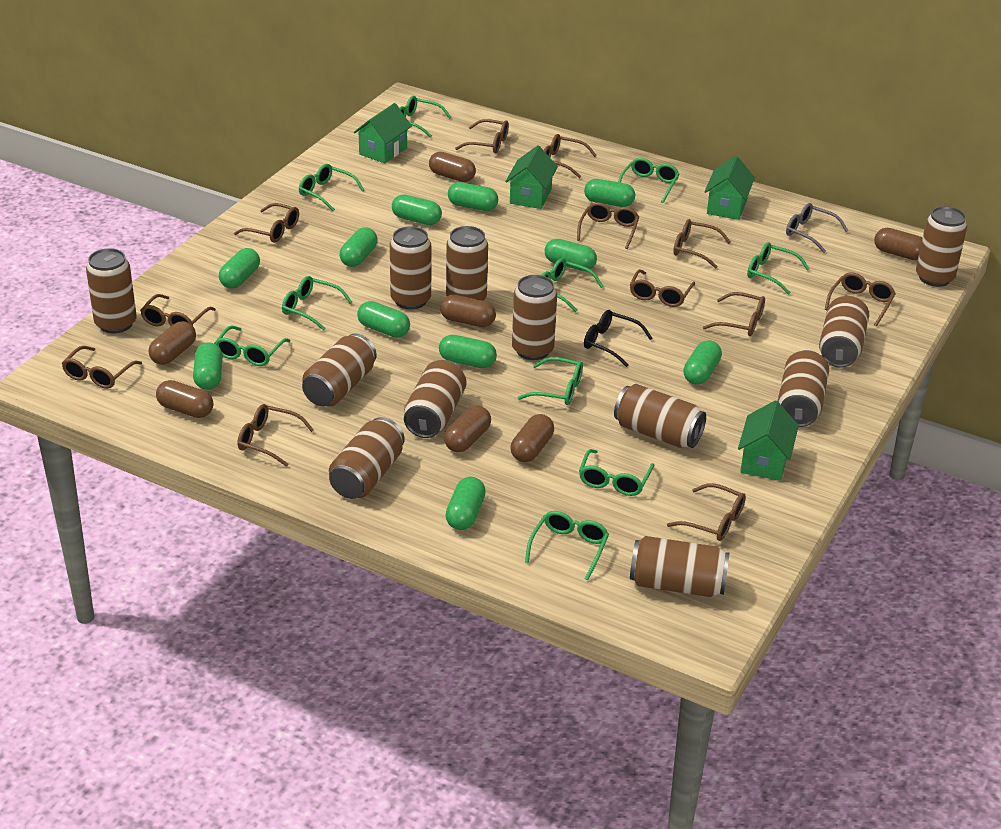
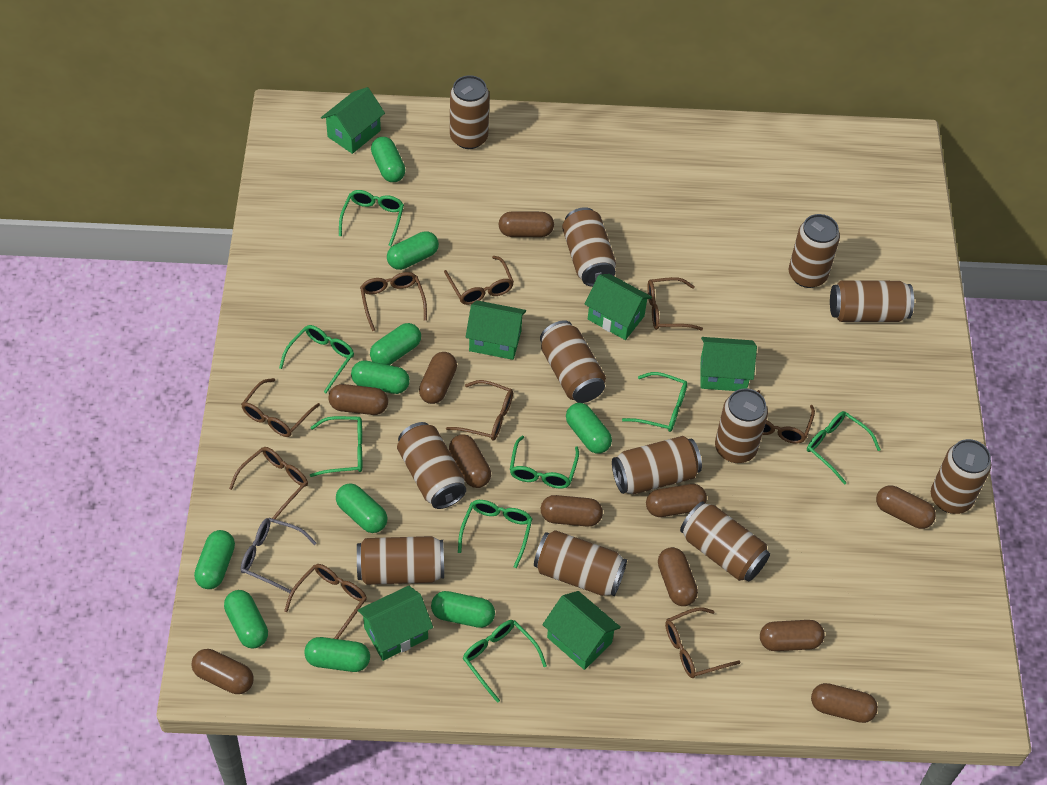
black glasses: 1 -> 0
brown capsule: 7 -> 11
brown glasses: 12 -> 9
green capsule: 11 -> 10
green glasses: 10 -> 8
green house: 4 -> 6

